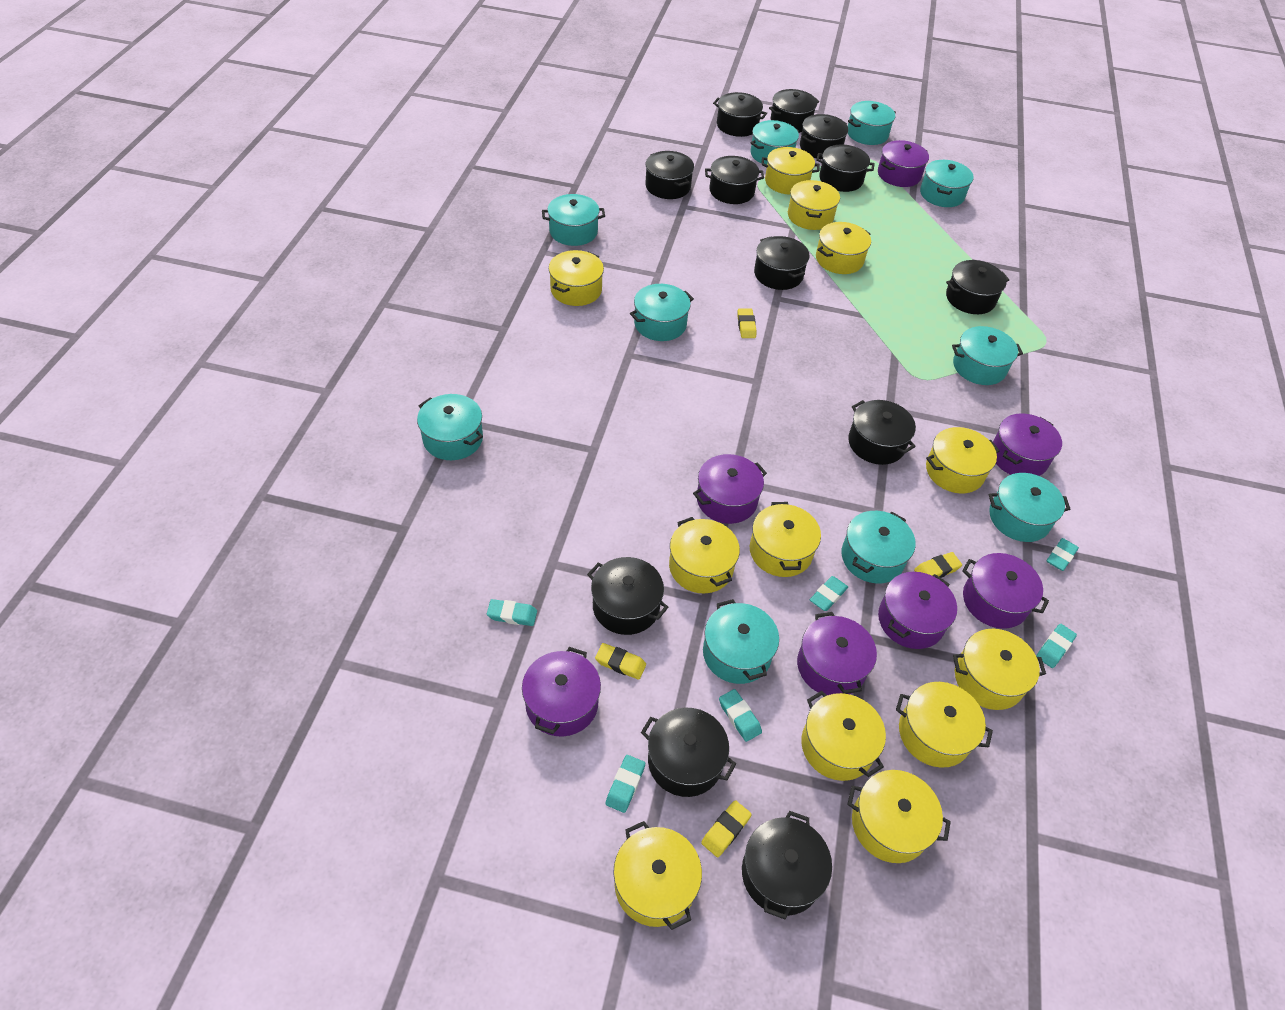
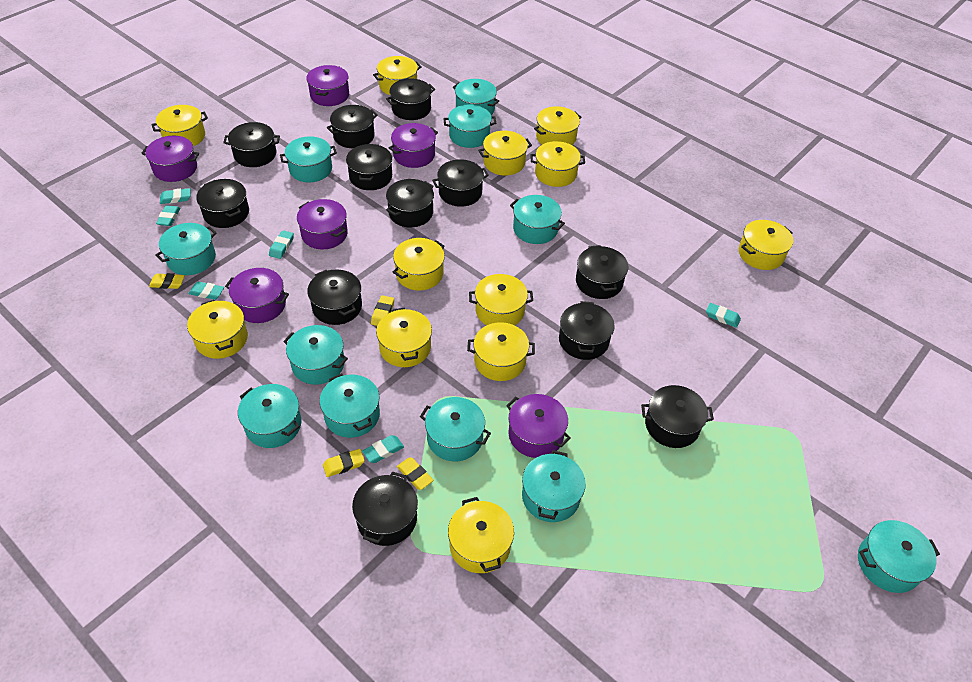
purple pot: 7 -> 6
turquoise pot: 10 -> 11

